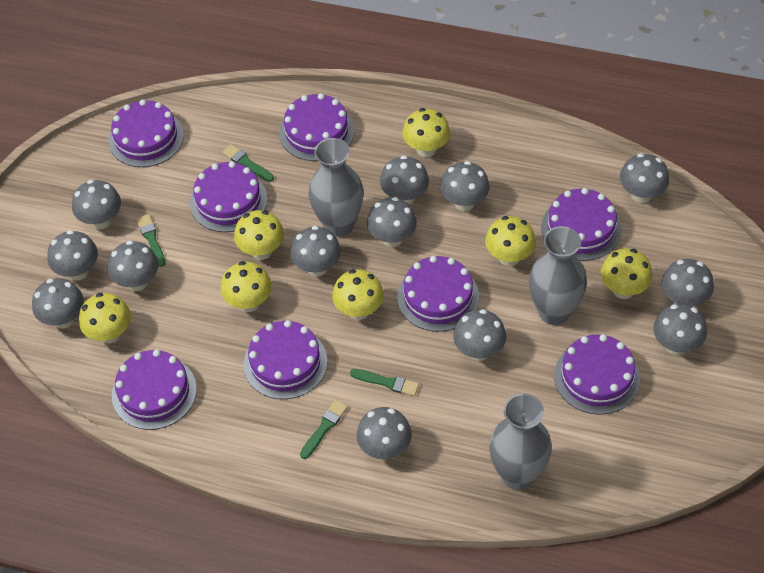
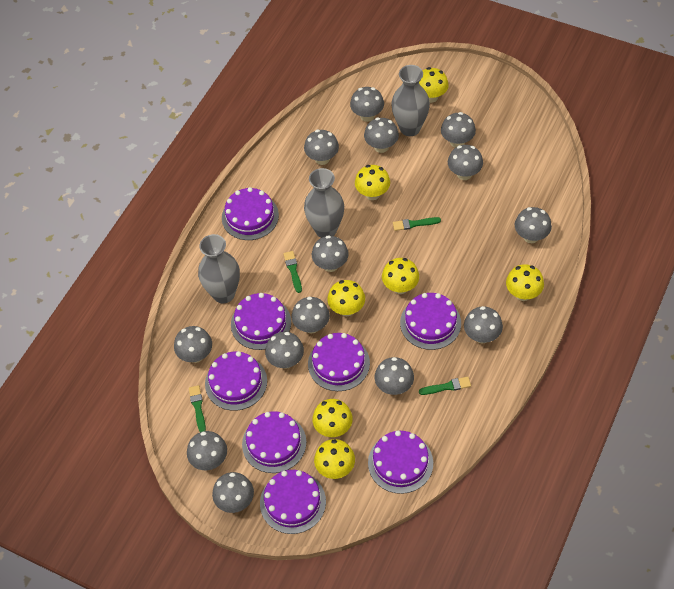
grey mushroom: 13 -> 14

